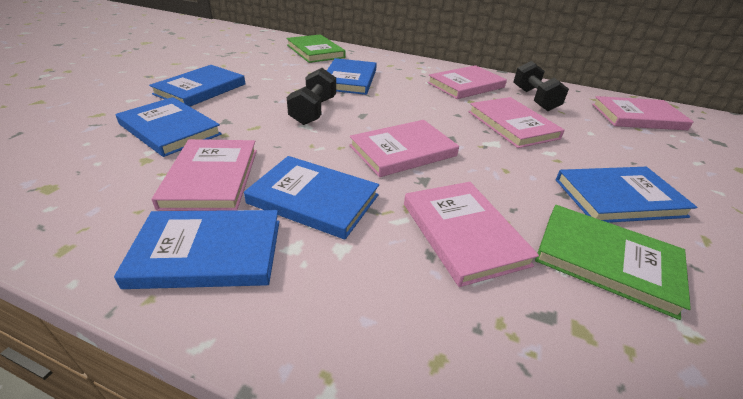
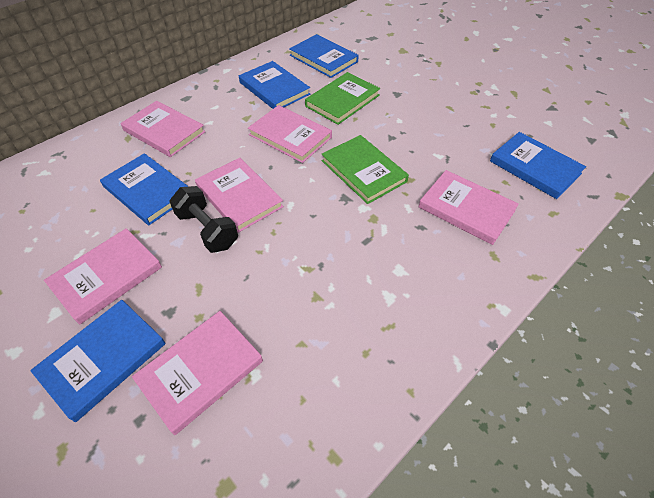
black dumbbell: 2 -> 1
blue book: 6 -> 5

